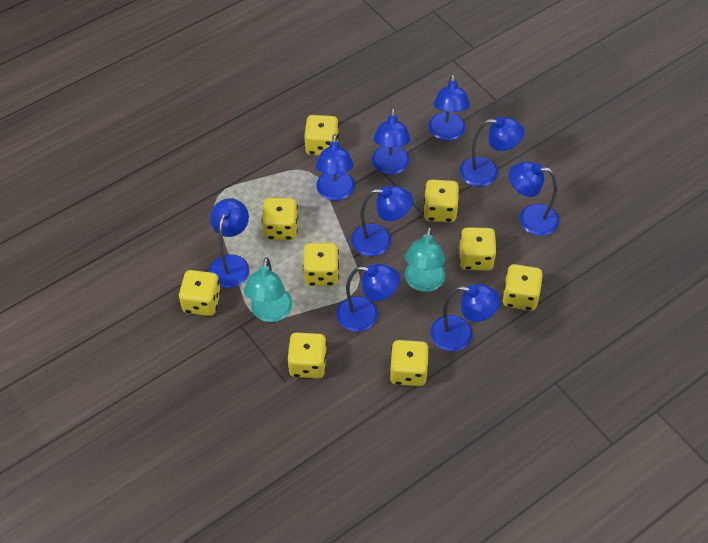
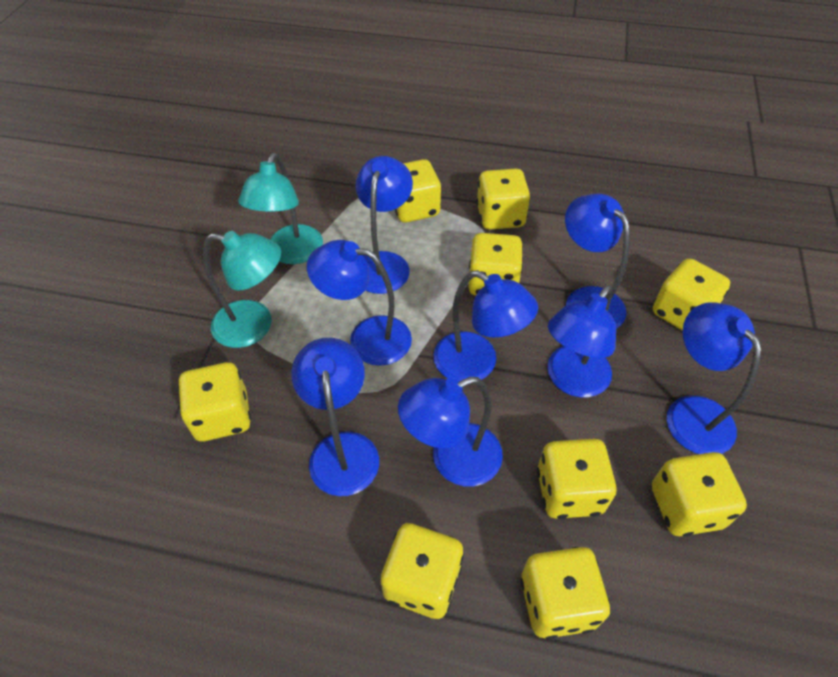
blue lamp: 9 -> 8

